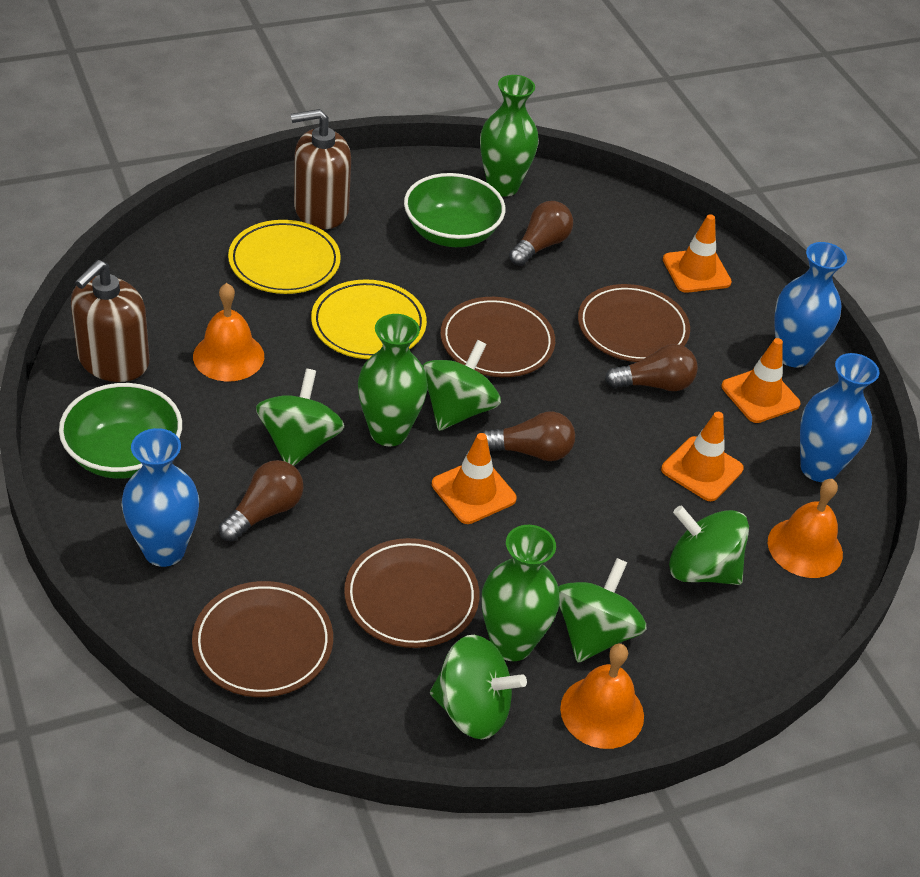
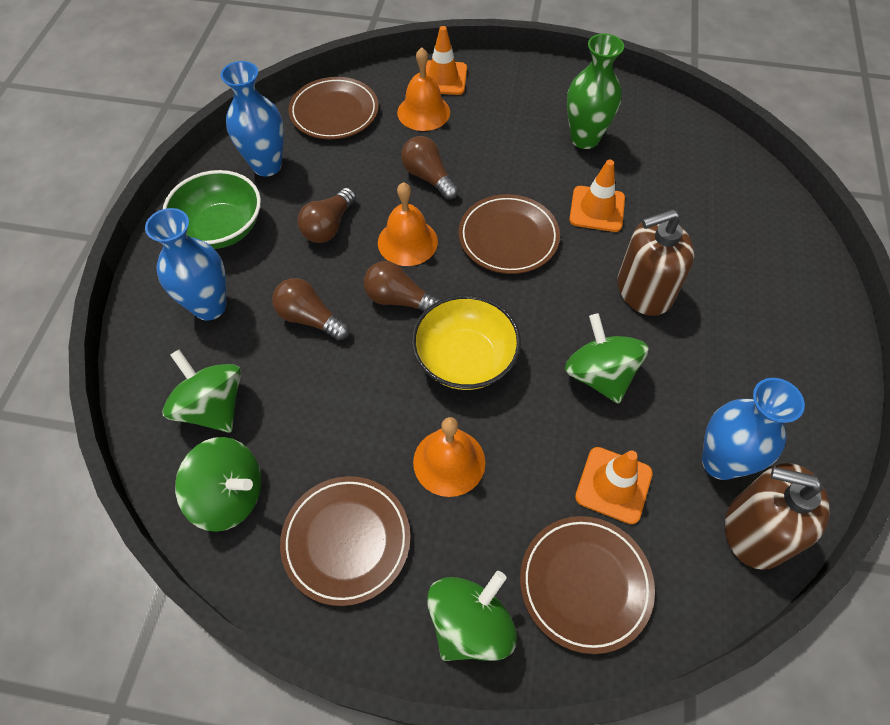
green bowl: 2 -> 1
green spinning top: 5 -> 4
green vase: 3 -> 1
orange traffic cone: 4 -> 3
yellow bowl: 0 -> 1
yellow plate: 2 -> 0

